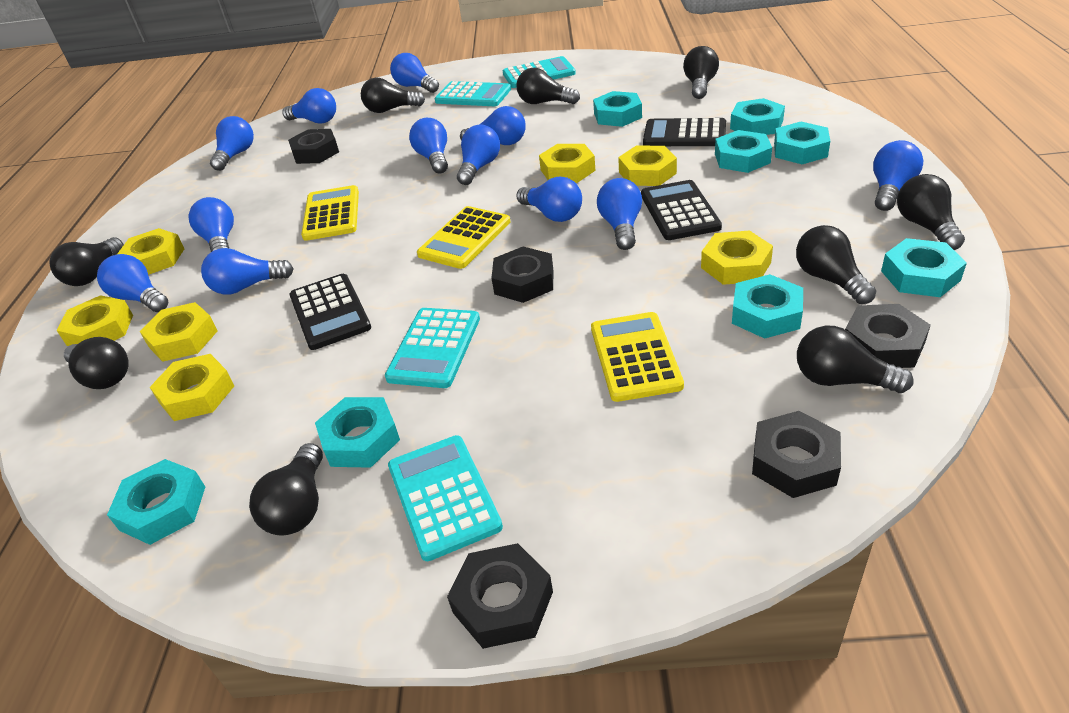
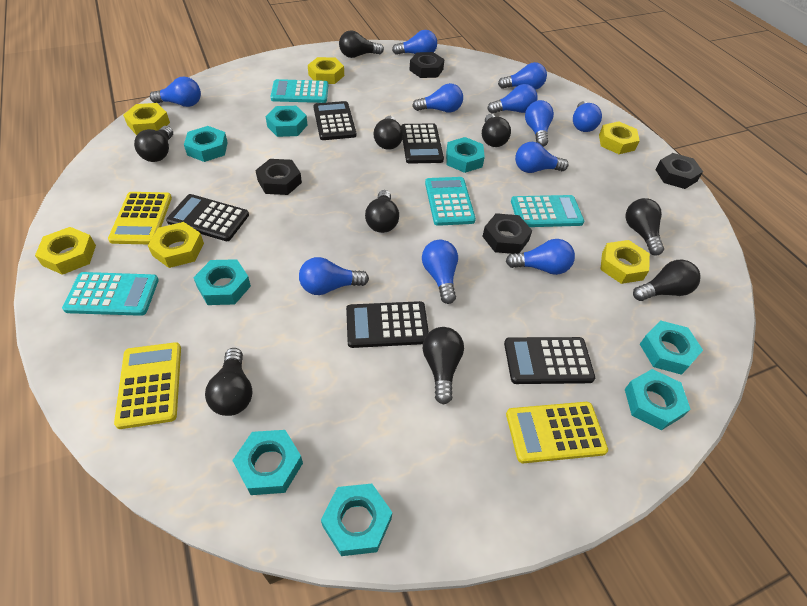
black calculator: 3 -> 5
black nut: 5 -> 4
blue light bulb: 12 -> 11
yellow nut: 7 -> 6

